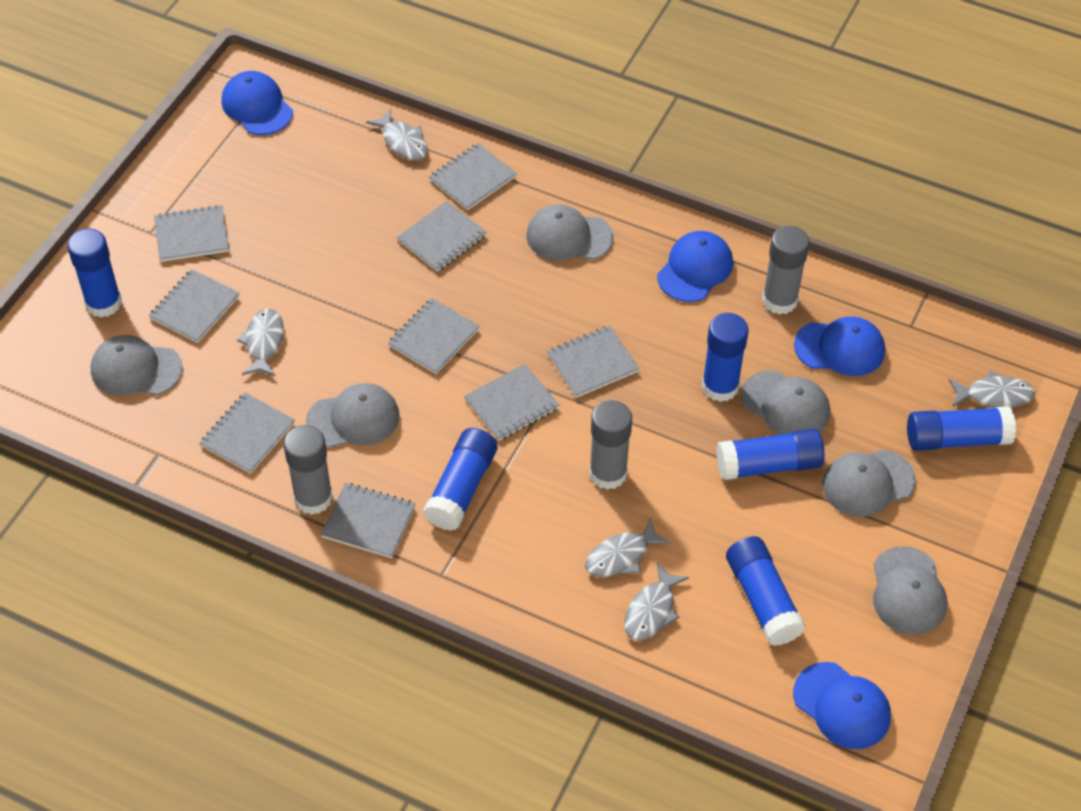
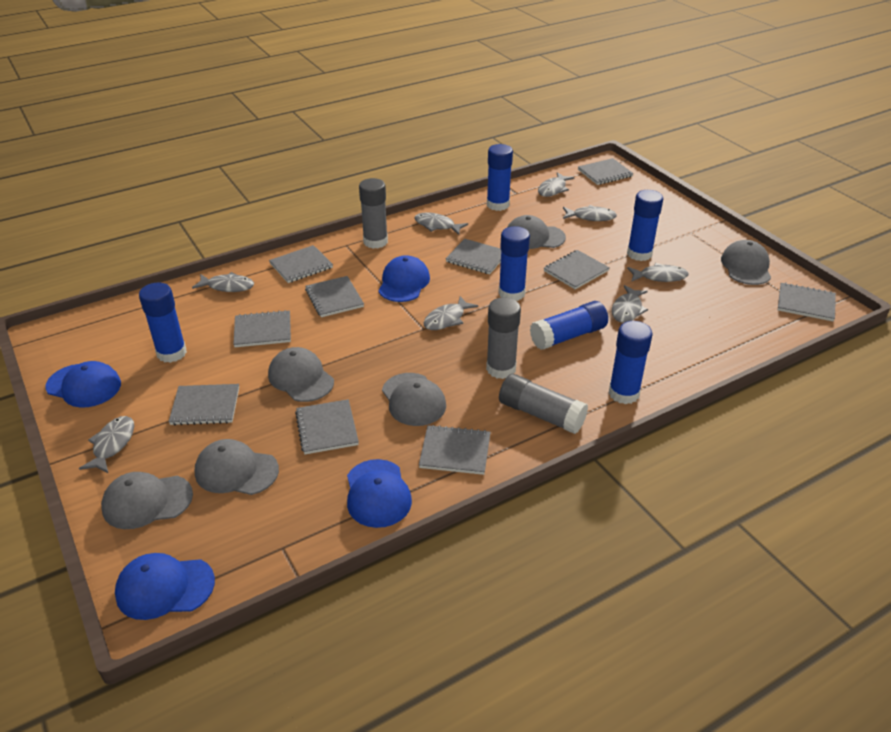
grey fish: 5 -> 8
grey notebook: 9 -> 10

